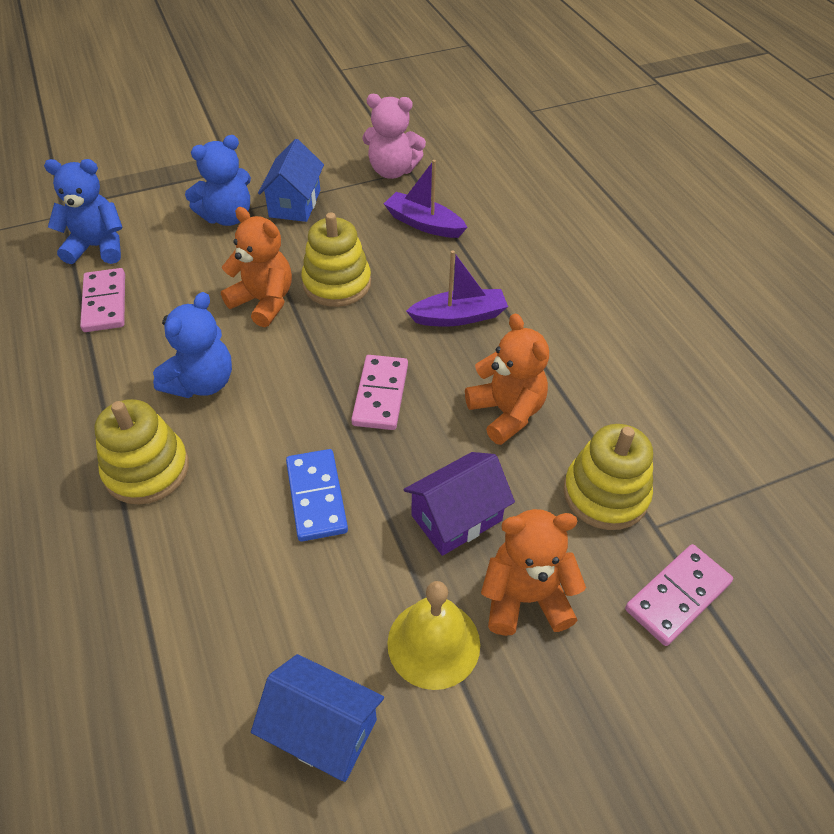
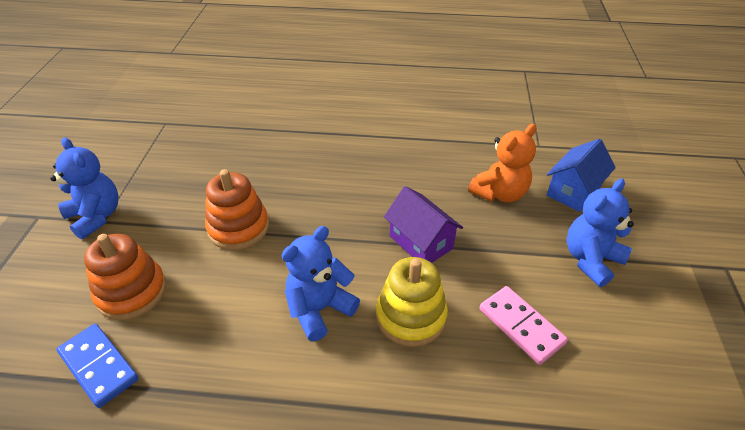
blue house: 2 -> 1
orange stacking toy: 0 -> 2
orange teddy bear: 3 -> 1
pink domino: 3 -> 1
pink teddy bear: 1 -> 0
purple boat: 2 -> 0
yellow bell: 1 -> 0
yellow stacking toy: 3 -> 1

